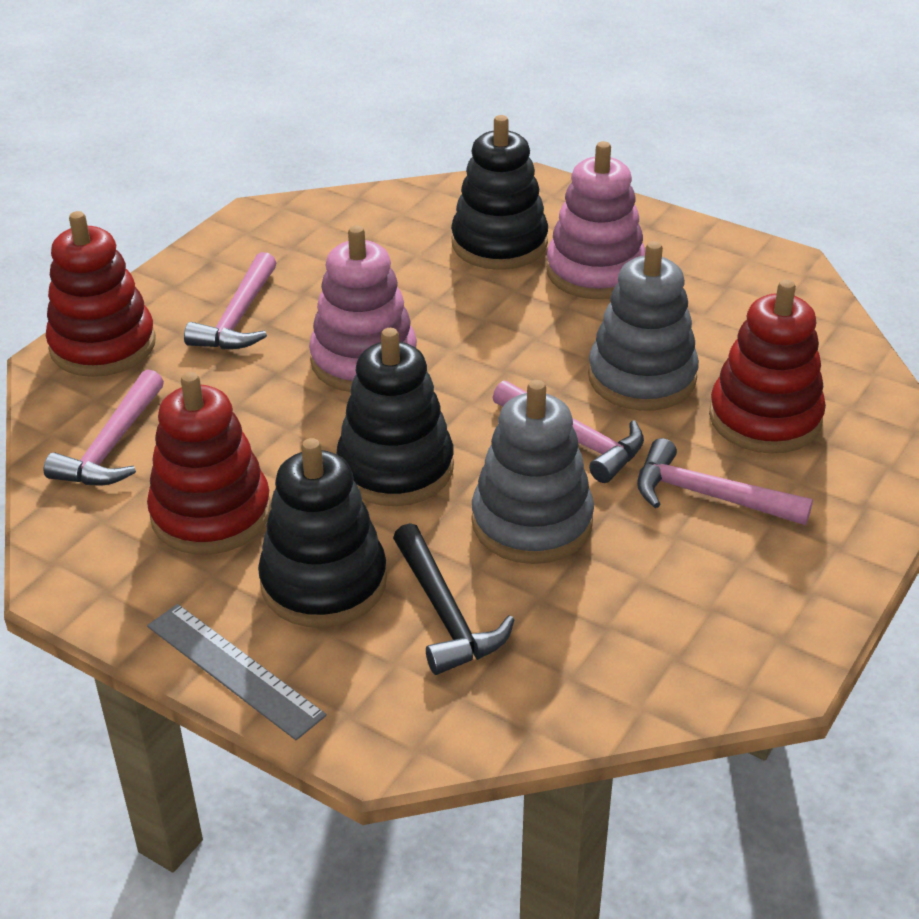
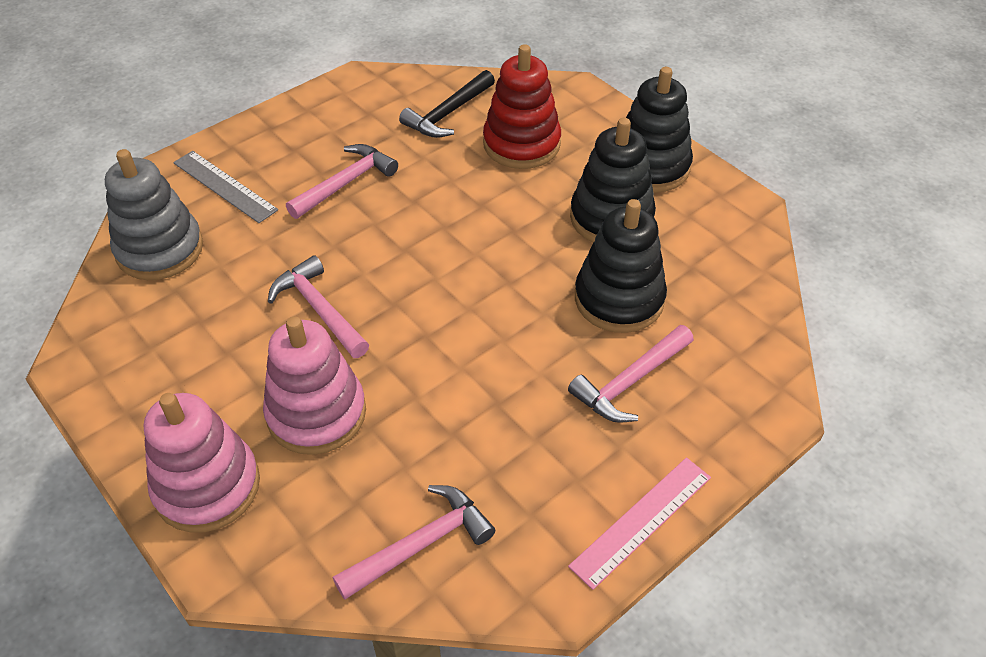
grey stacking toy: 2 -> 1
pink ruler: 0 -> 1
red stacking toy: 3 -> 1

